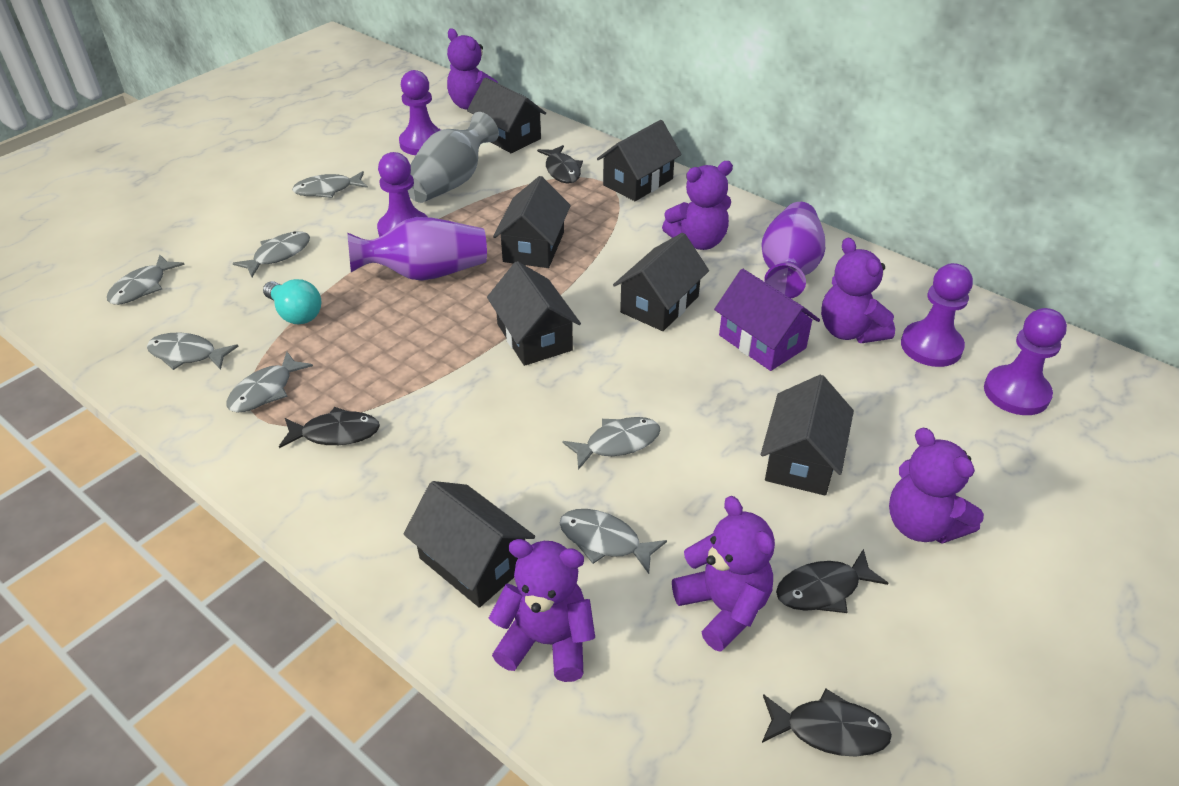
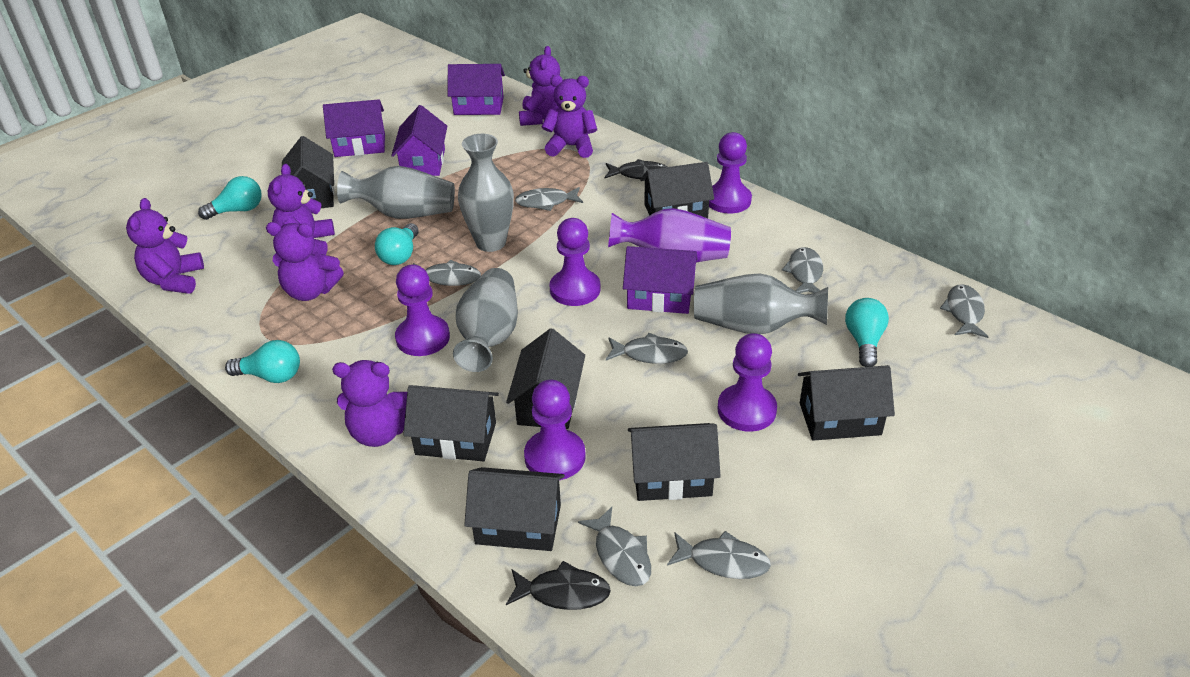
black fish: 4 -> 2
grey vase: 1 -> 4
purple house: 1 -> 4
purple pawn: 4 -> 5
purple vase: 2 -> 1
turquoise light bulb: 1 -> 4

